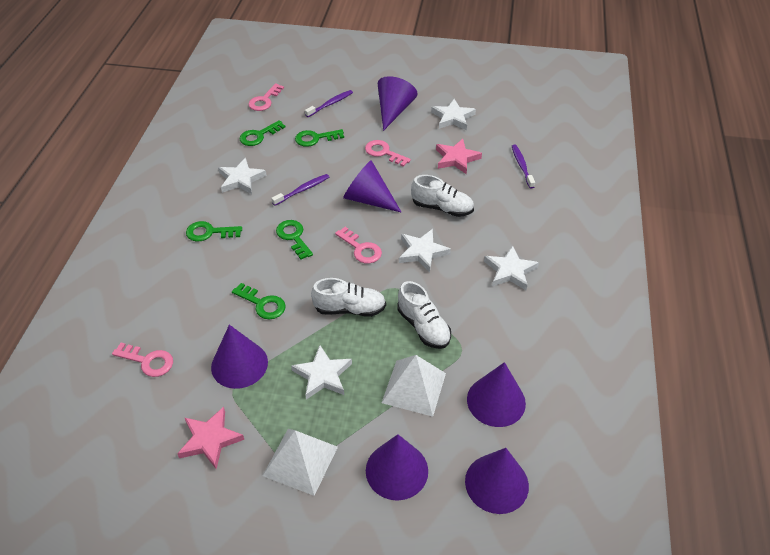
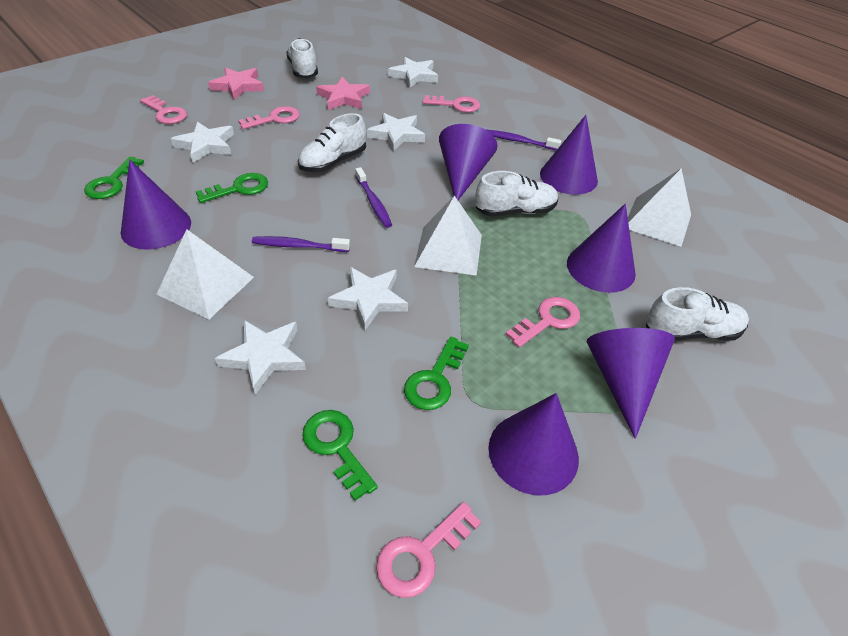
green key: 5 -> 4
pink key: 4 -> 5
white pyramid: 2 -> 3
white shoe: 3 -> 4

